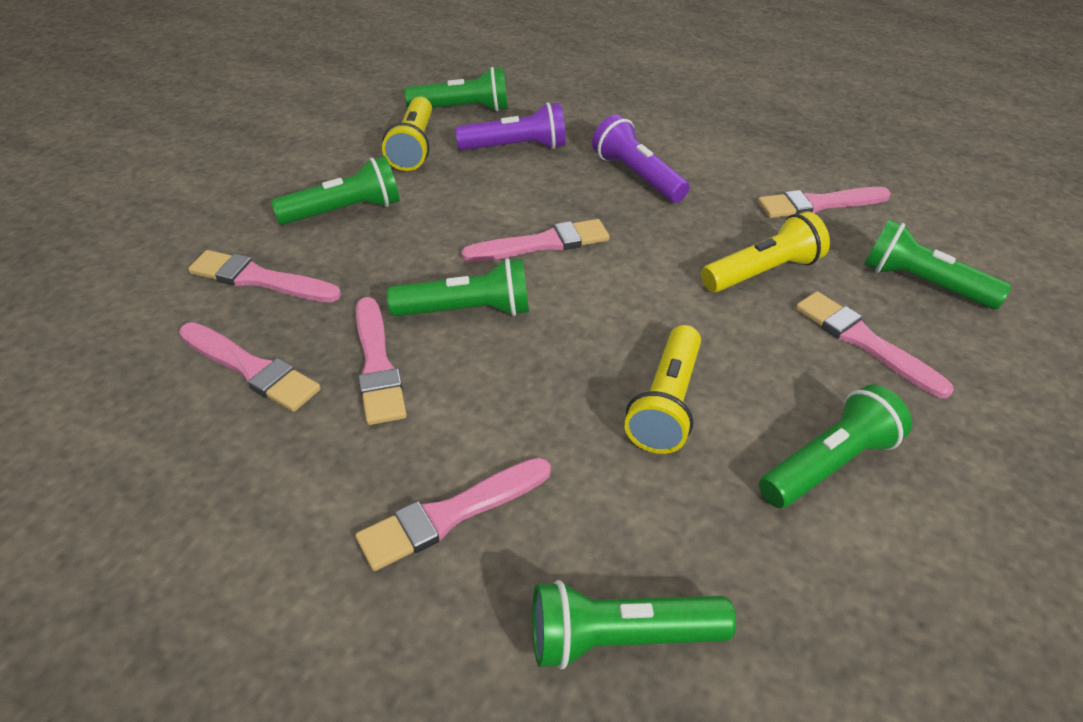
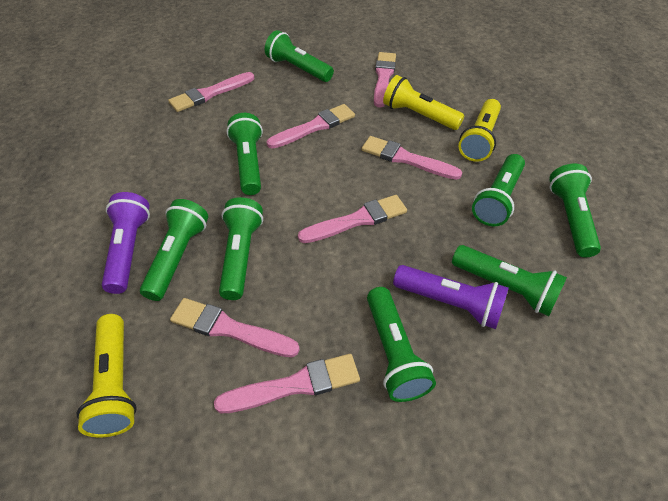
green flashlight: 6 -> 8

